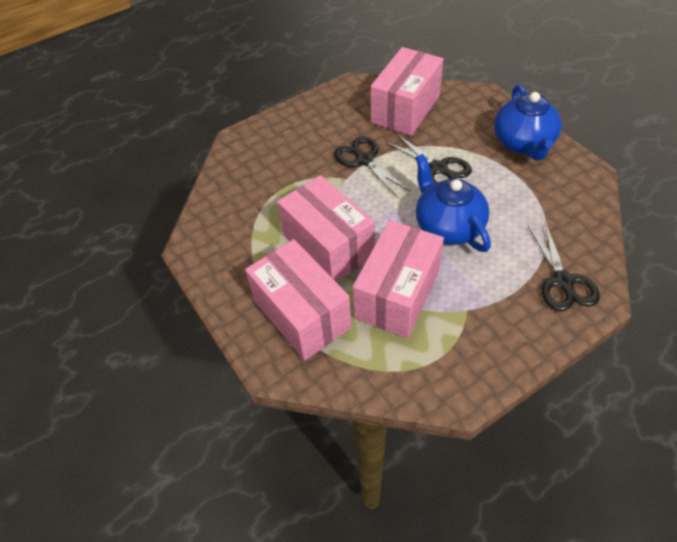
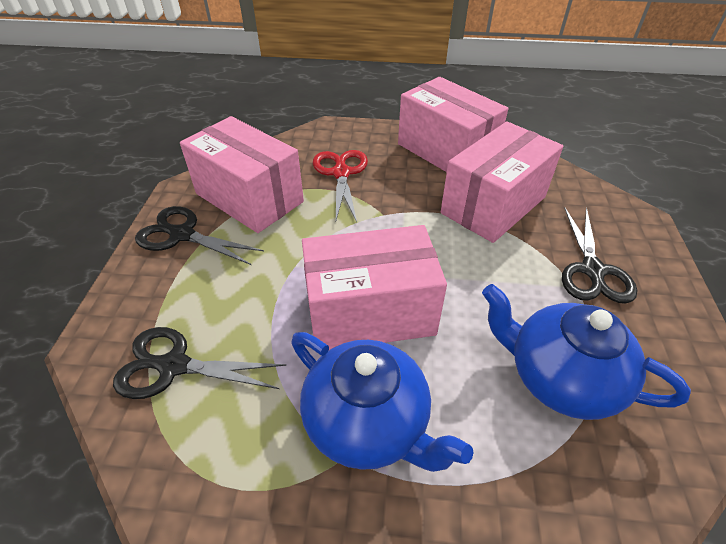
red scissors: 0 -> 1

